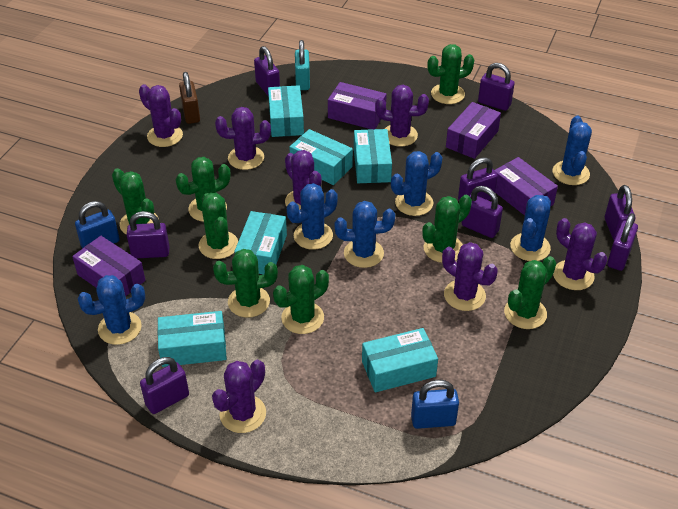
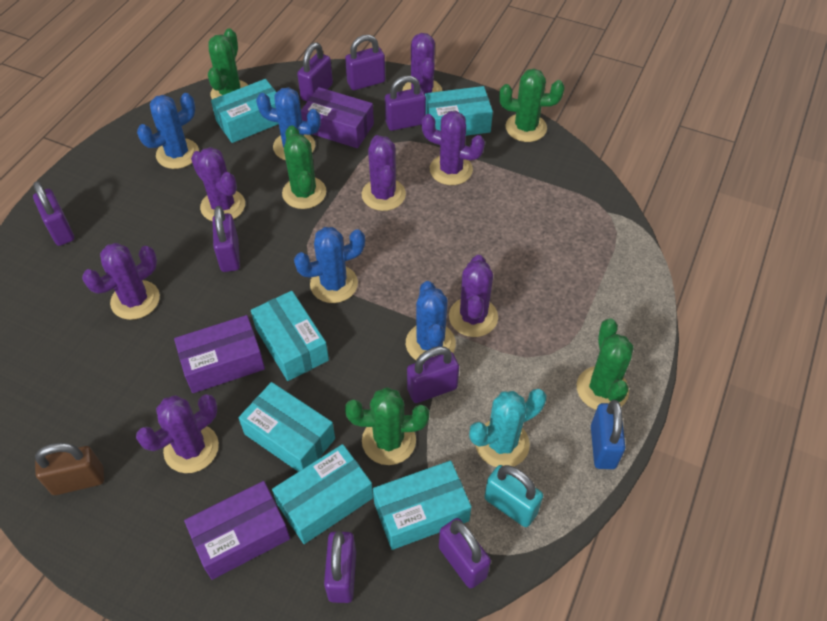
blue cactus: 6 -> 4
blue padlock: 2 -> 1
green cactus: 8 -> 5
purple box: 4 -> 3
turquoise cactus: 0 -> 1

